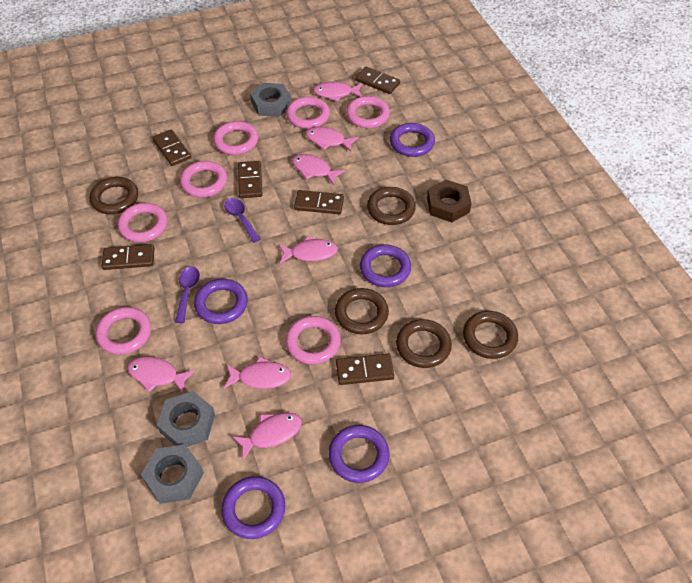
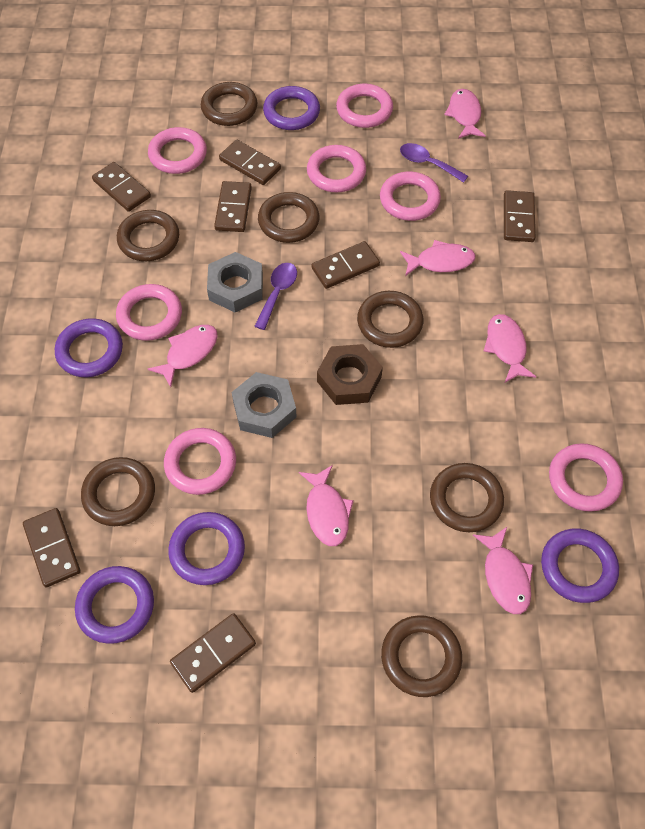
brown domino: 6 -> 7
brown ring: 5 -> 7
grey nut: 3 -> 2
pink fish: 7 -> 6

